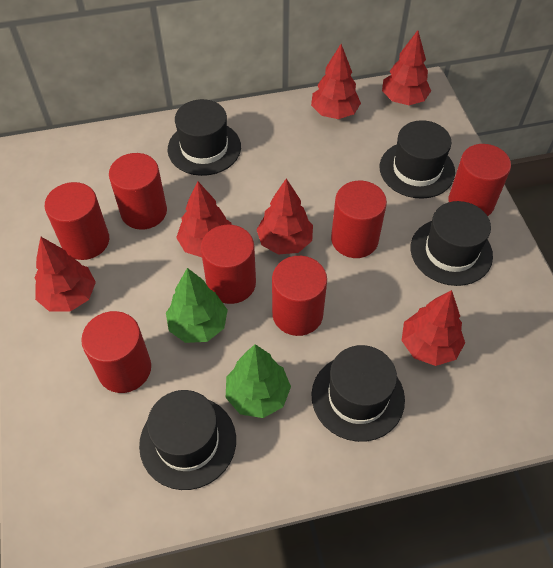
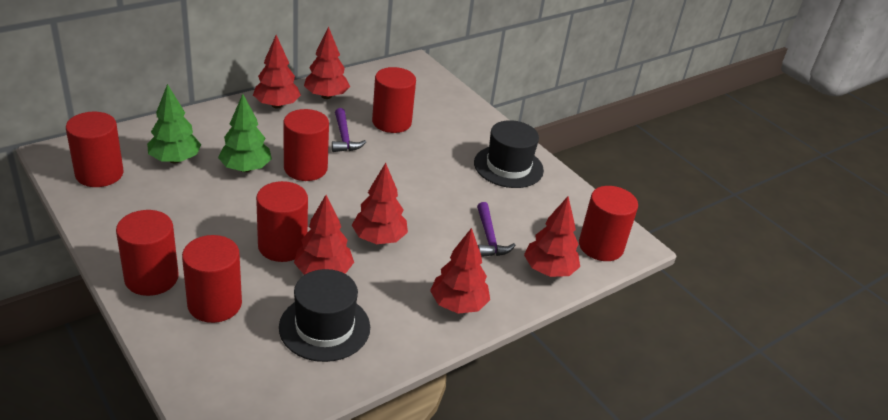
black hat: 5 -> 2
purple hammer: 0 -> 2

